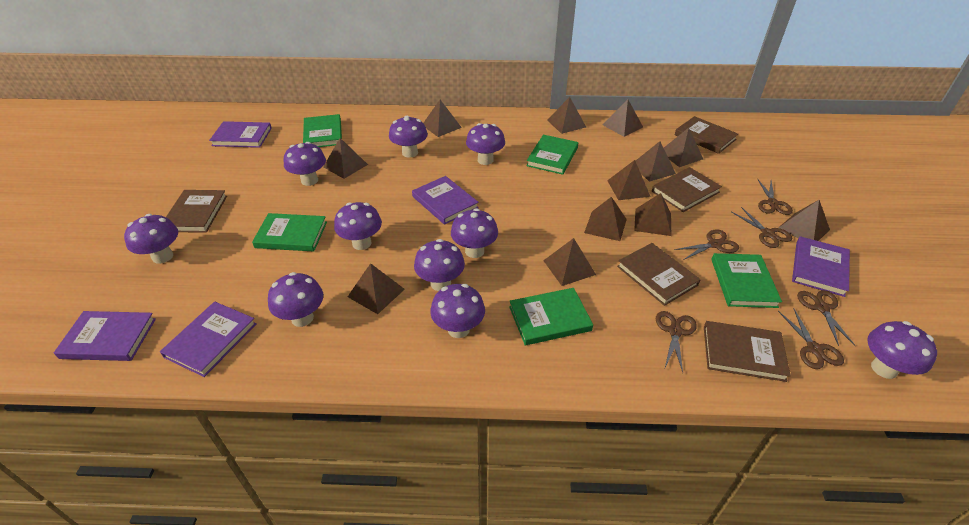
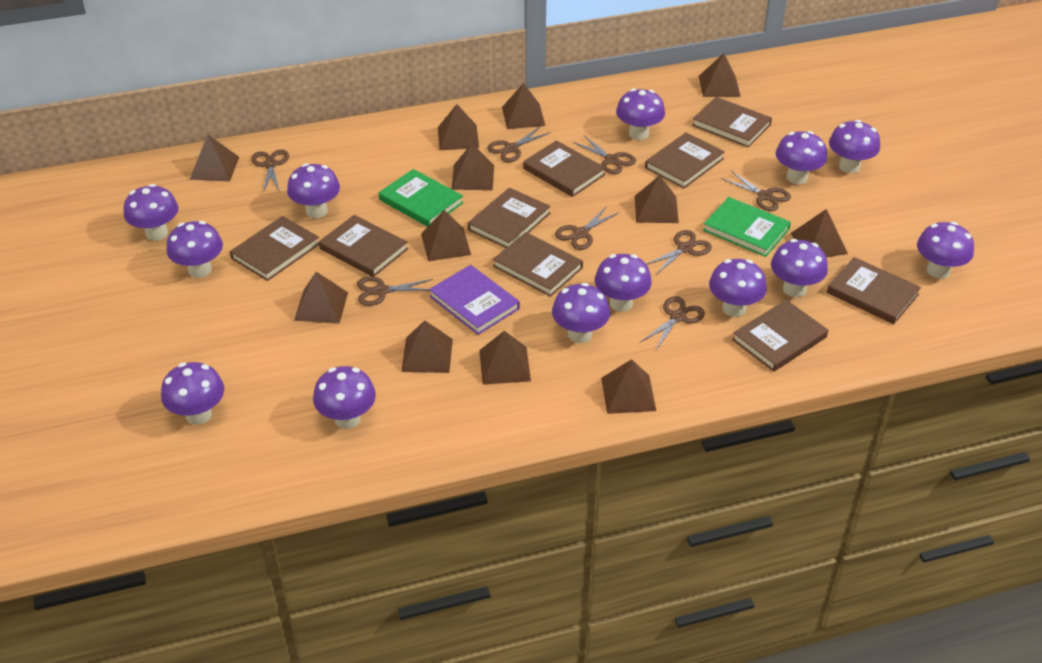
brown book: 5 -> 9
brown scissors: 6 -> 8
green book: 5 -> 2
purple book: 5 -> 1
purple mushroom: 10 -> 13

